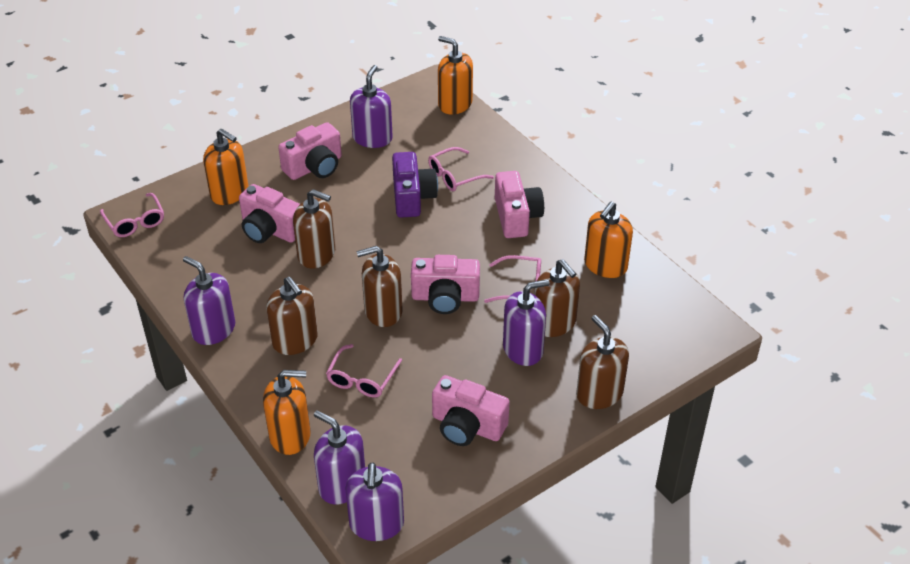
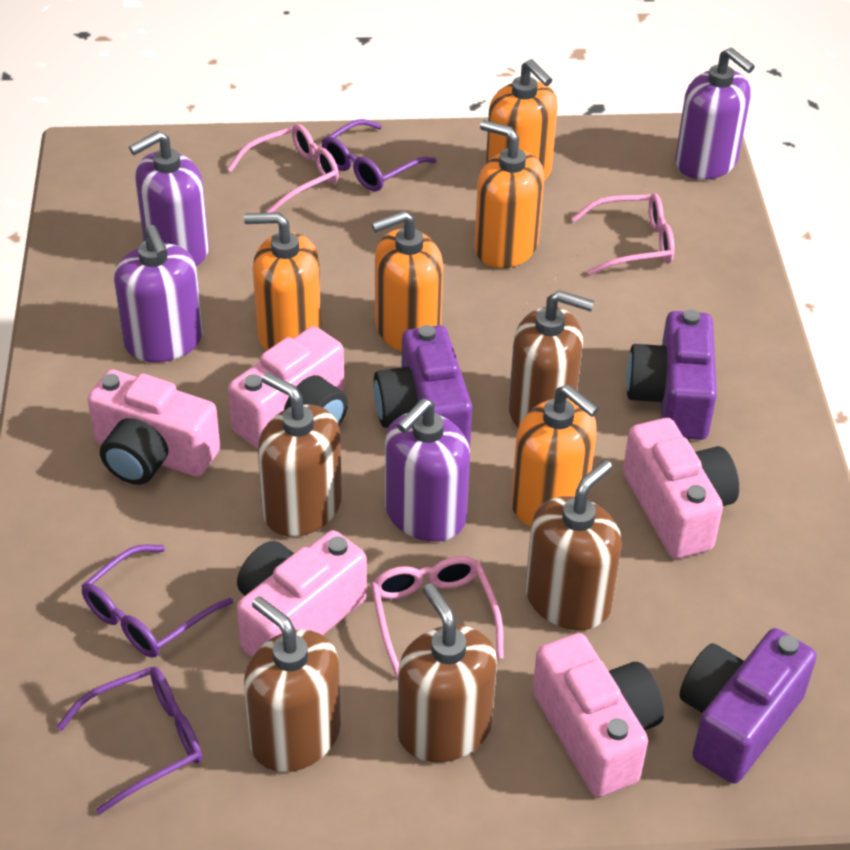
orange soap dispenser: 4 -> 5
pink glasses: 4 -> 3
purple camera: 1 -> 3
purple glasses: 0 -> 3
purple soap dispenser: 5 -> 4

